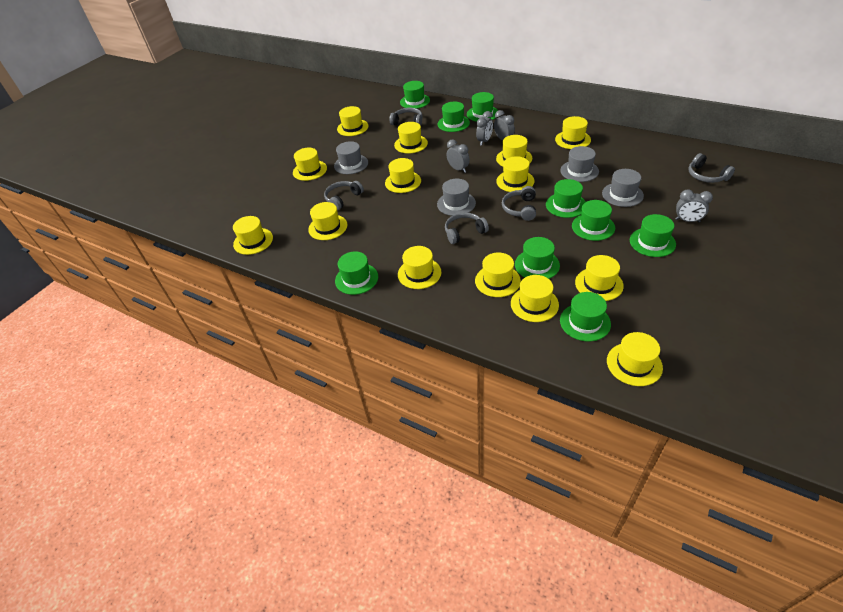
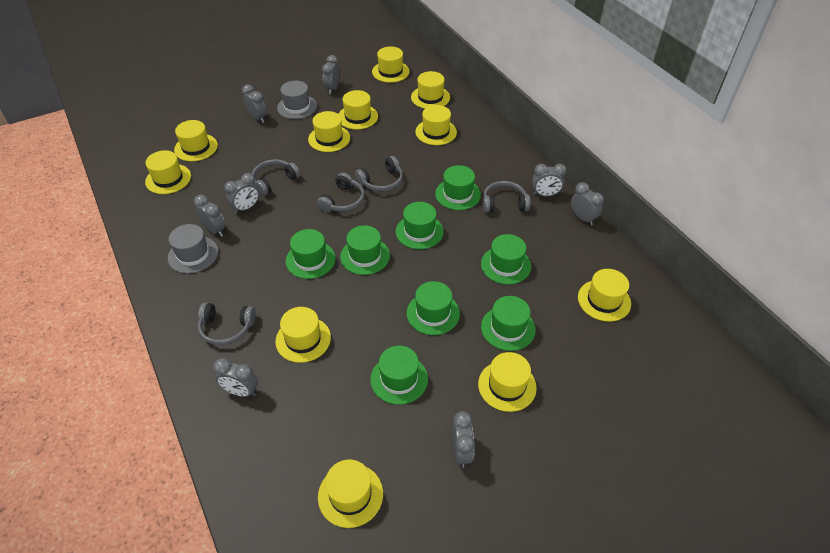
green hat: 9 -> 8
grey clock: 4 -> 8
grey hat: 4 -> 2
yellow hat: 14 -> 11

